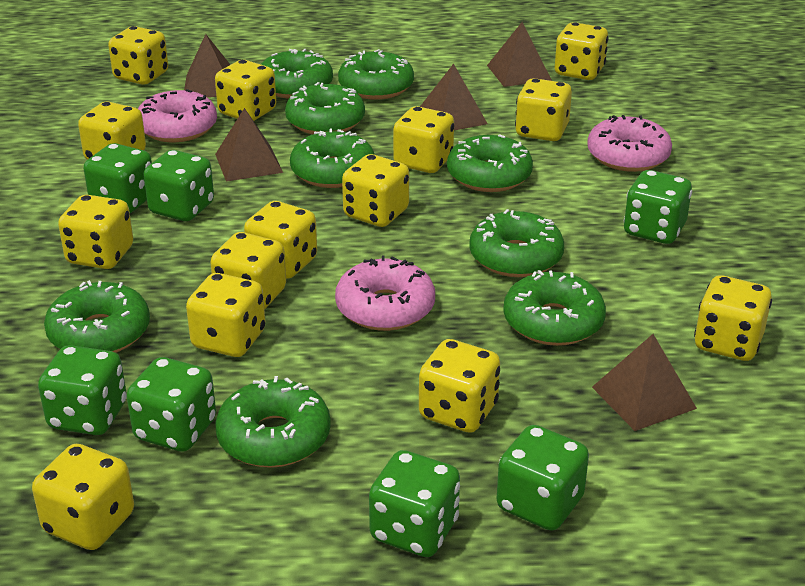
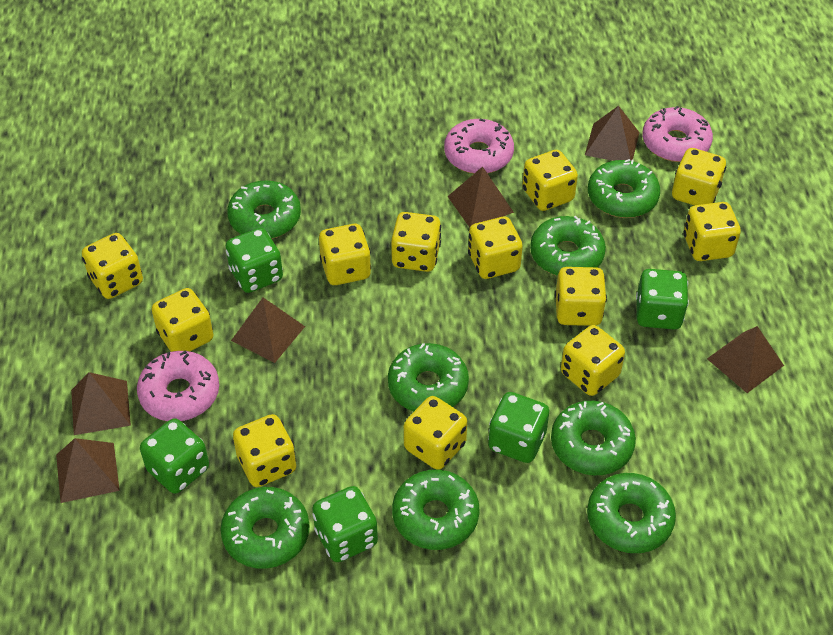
brown pyramid: 5 -> 6
green dice: 7 -> 5
green donut: 9 -> 8
yellow dice: 14 -> 12

